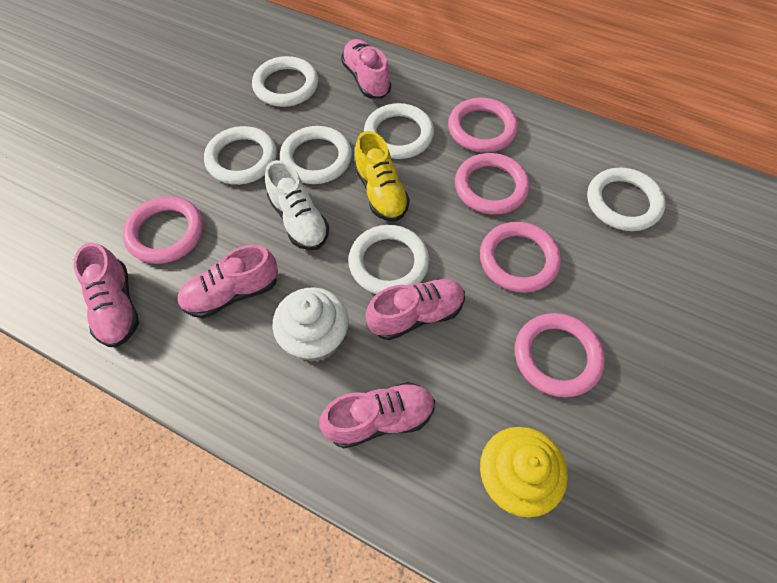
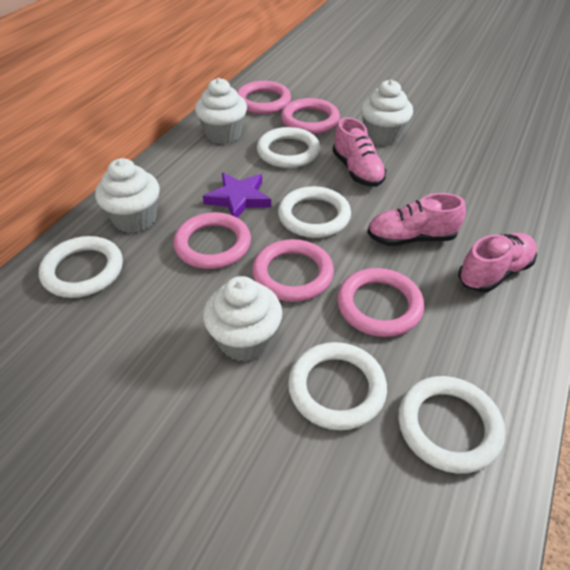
pink shoe: 5 -> 3
purple star: 0 -> 1
white cupcake: 1 -> 4
white ring: 6 -> 5
white shoe: 1 -> 0
yellow cupcake: 1 -> 0
yellow shoe: 1 -> 0

